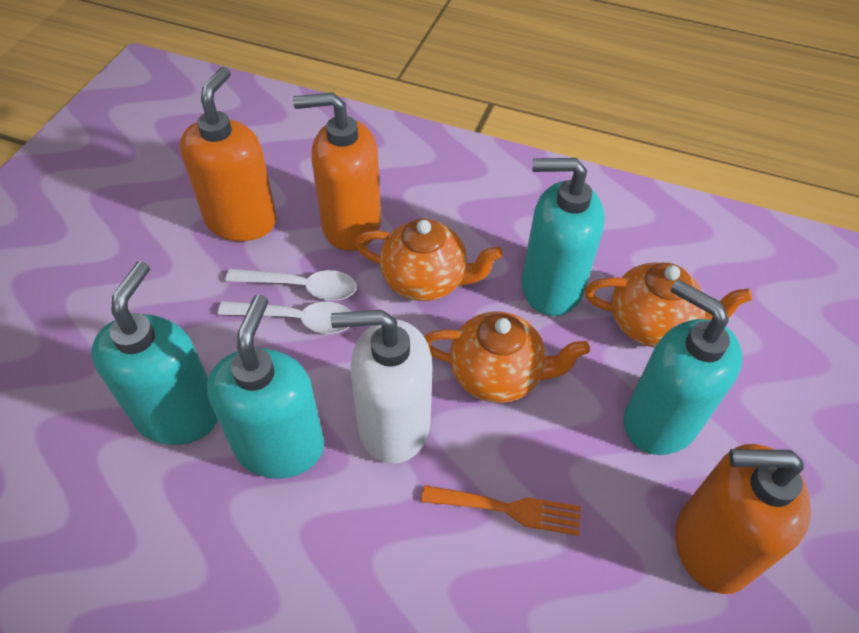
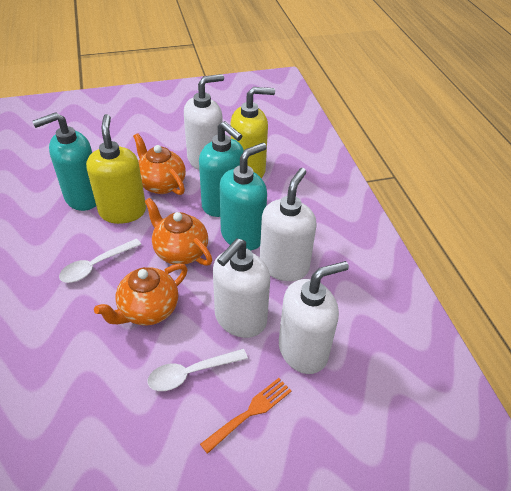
orange soap dispenser: 3 -> 0
turquoise soap dispenser: 4 -> 3
white soap dispenser: 1 -> 4
yellow soap dispenser: 0 -> 2

